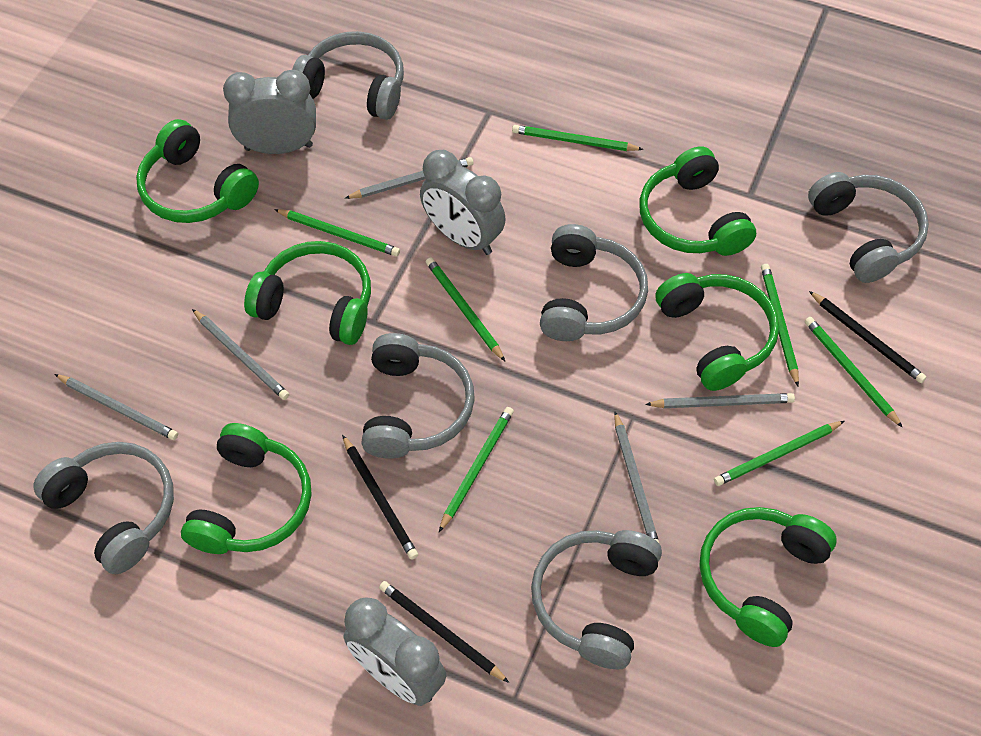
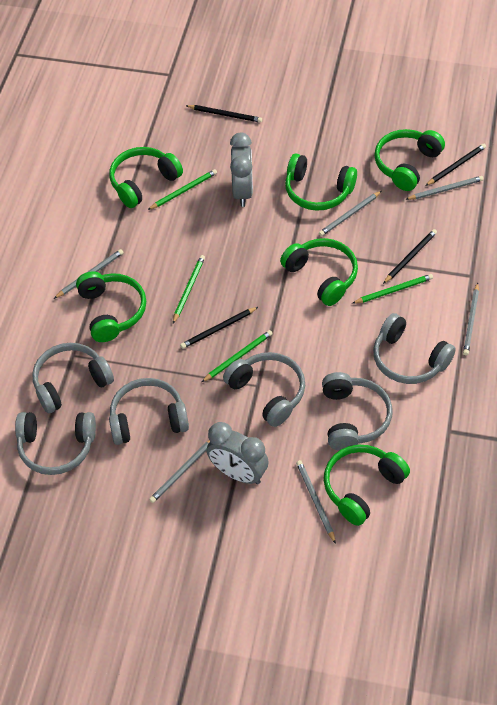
black pencil: 3 -> 4
green pencil: 7 -> 4
grey clock: 3 -> 2
grey pencil: 5 -> 6

